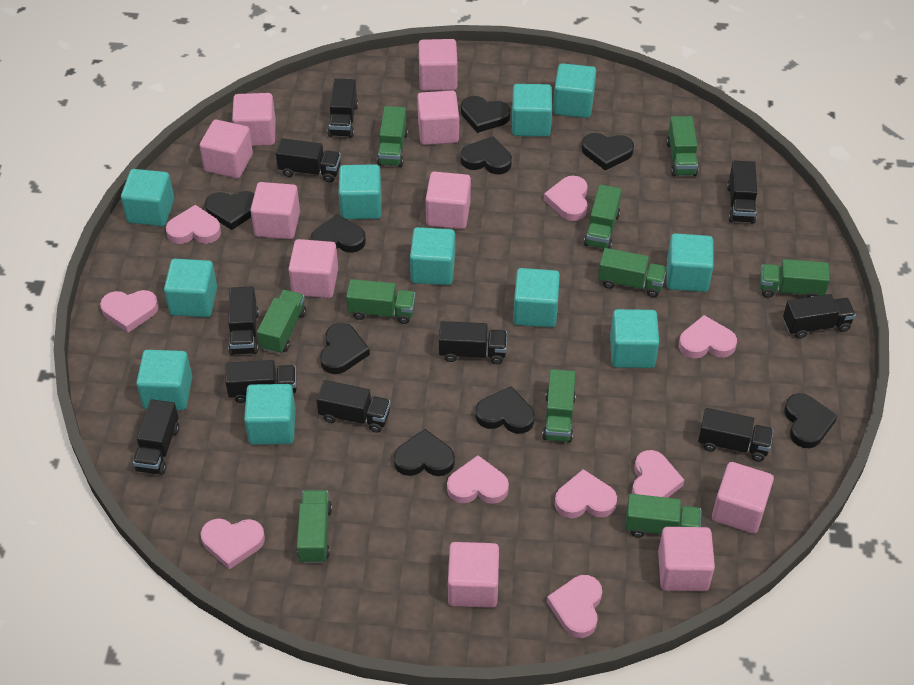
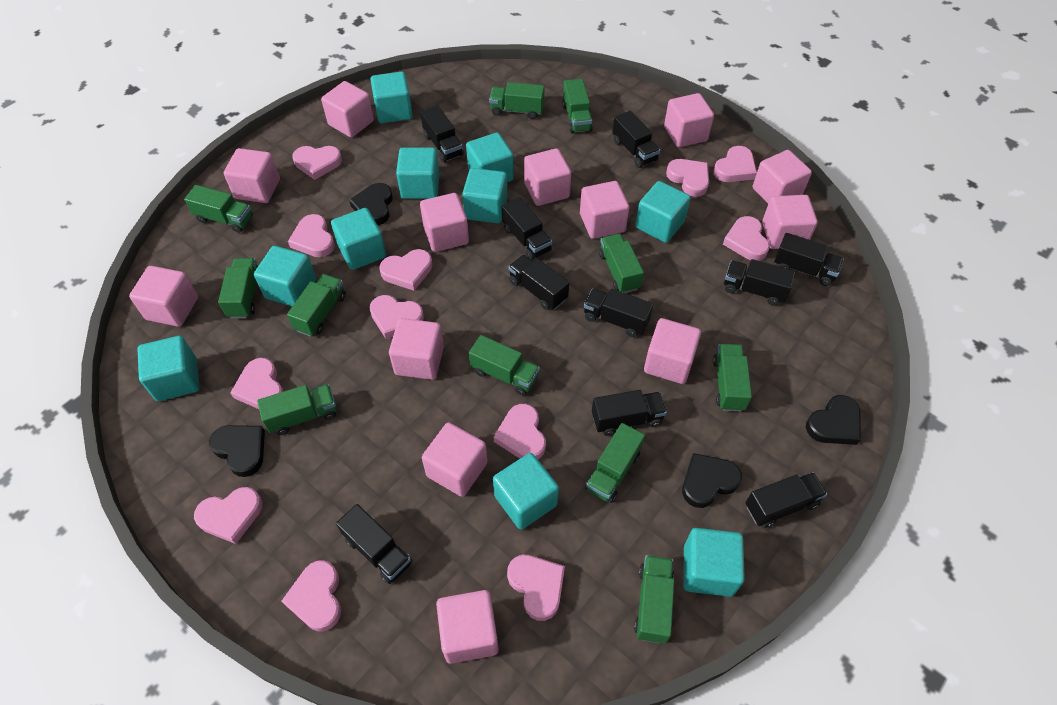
black heart: 9 -> 4
green truck: 10 -> 11
pink cube: 10 -> 13
pink heart: 9 -> 12
turquoise cube: 11 -> 10

